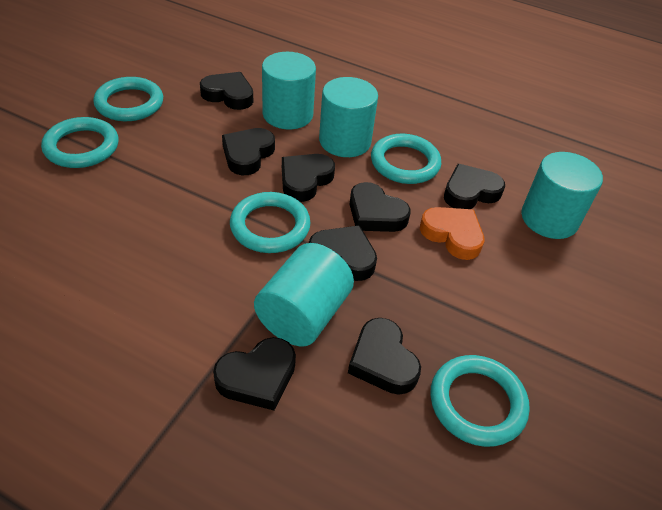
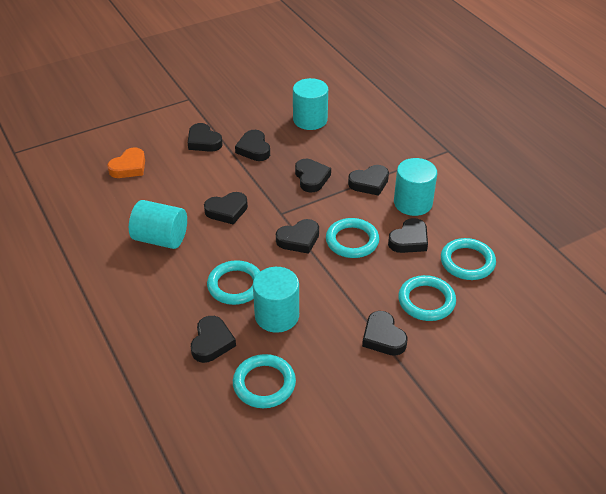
black heart: 8 -> 9

